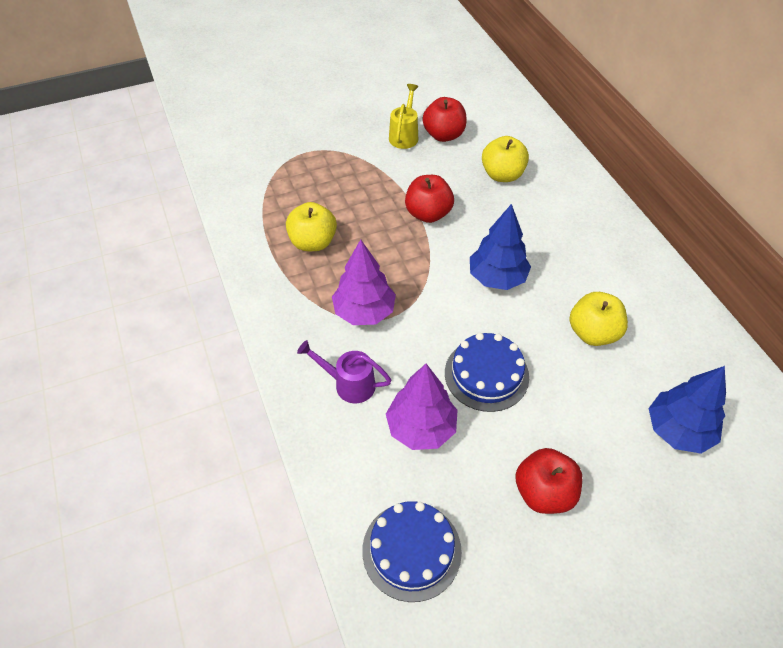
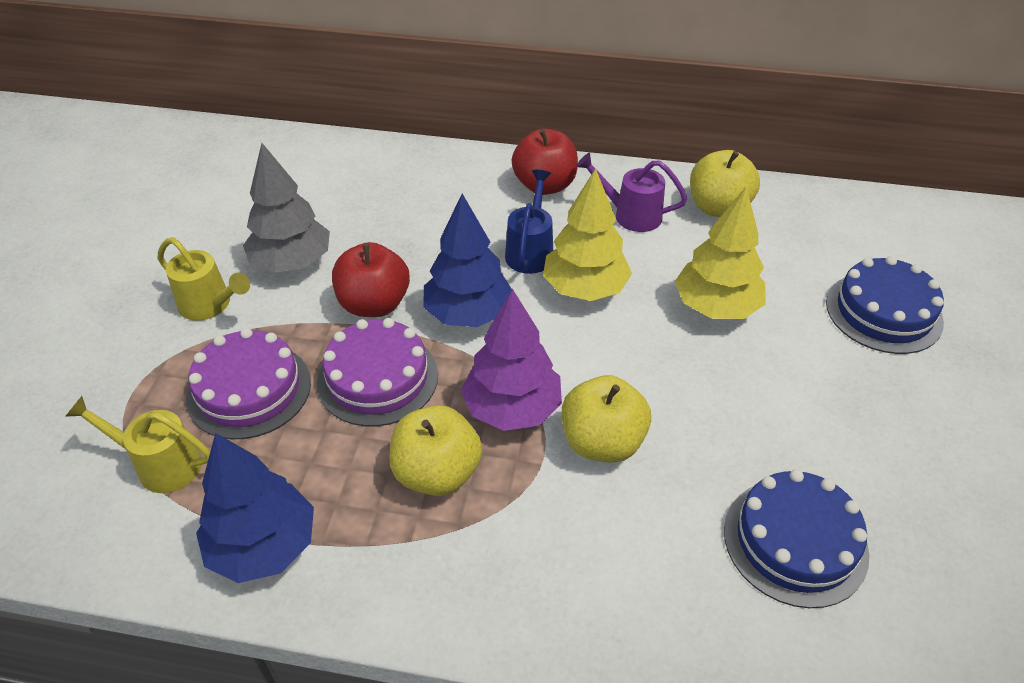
blue watering can: 0 -> 1
grey tree: 0 -> 1
purple cake: 0 -> 2
purple tree: 2 -> 1
red apple: 3 -> 2
yellow tree: 0 -> 2
yellow watering can: 1 -> 2

